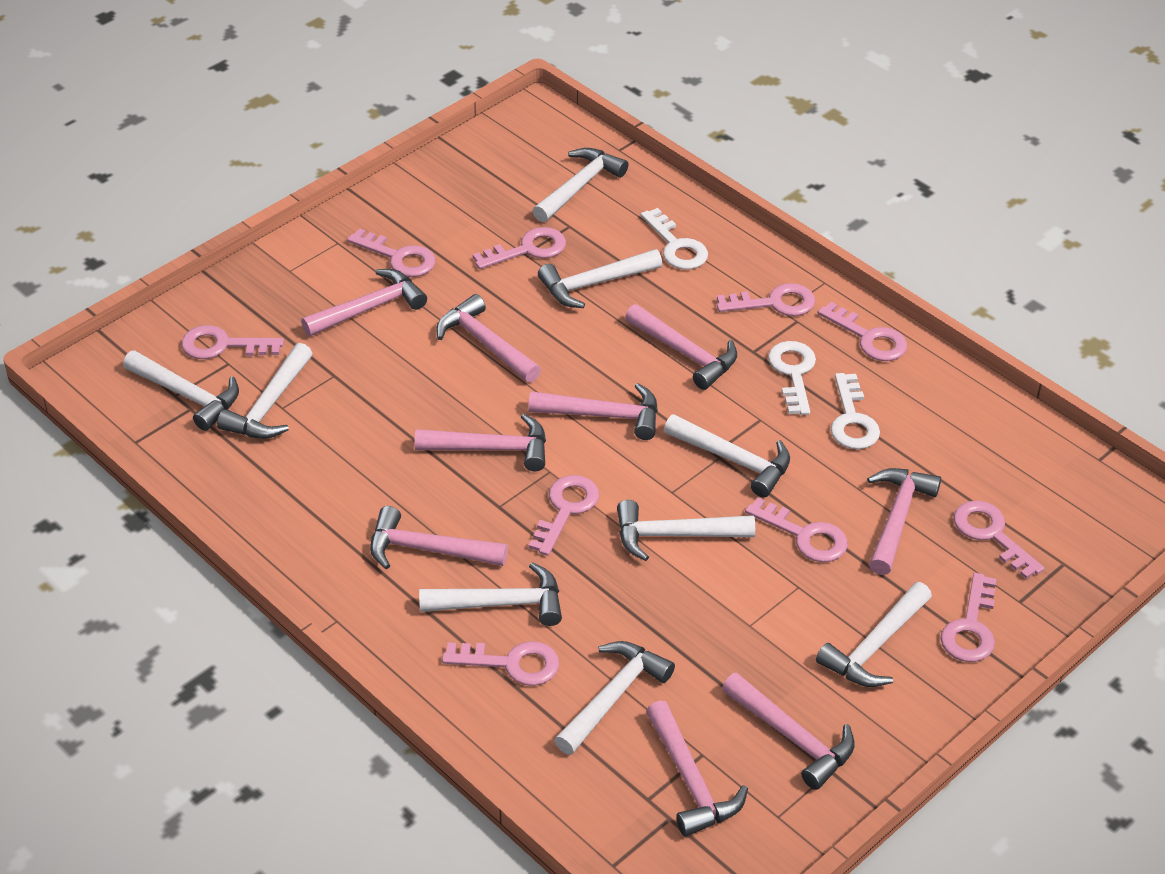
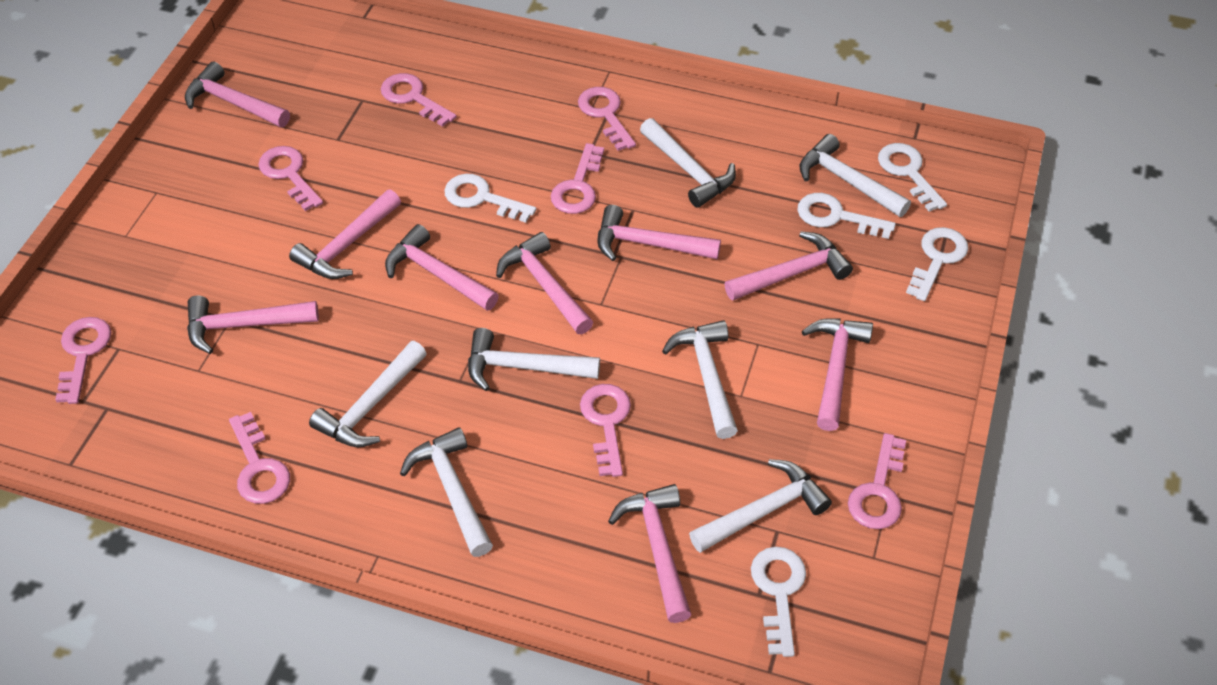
pink key: 10 -> 8
white hammer: 9 -> 7
white key: 3 -> 5

